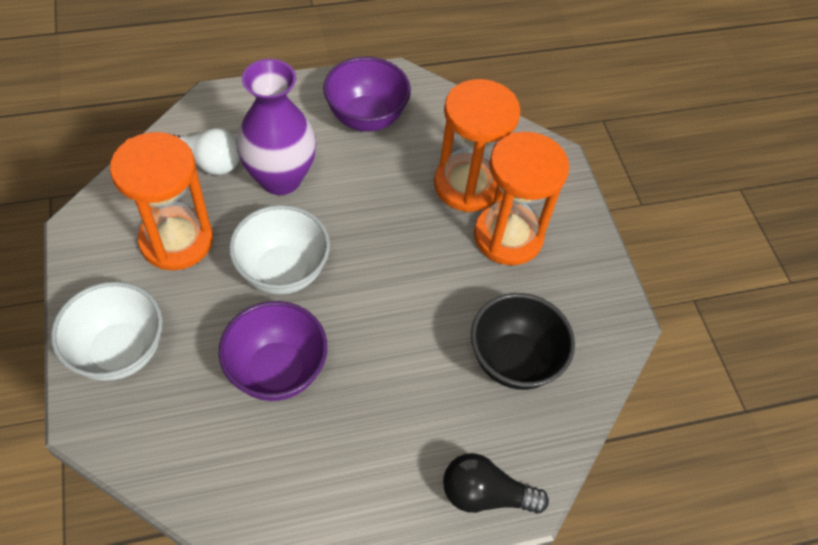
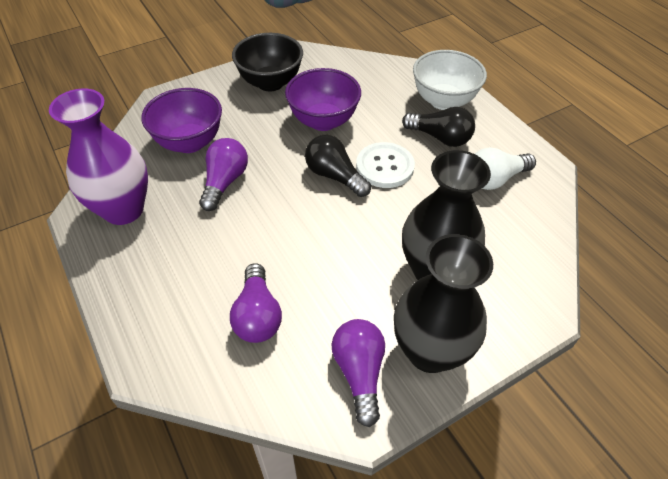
black light bulb: 1 -> 2
black vase: 0 -> 2
orange hourglass: 3 -> 0
purple light bulb: 0 -> 3
white bowl: 2 -> 1
white button: 0 -> 1

